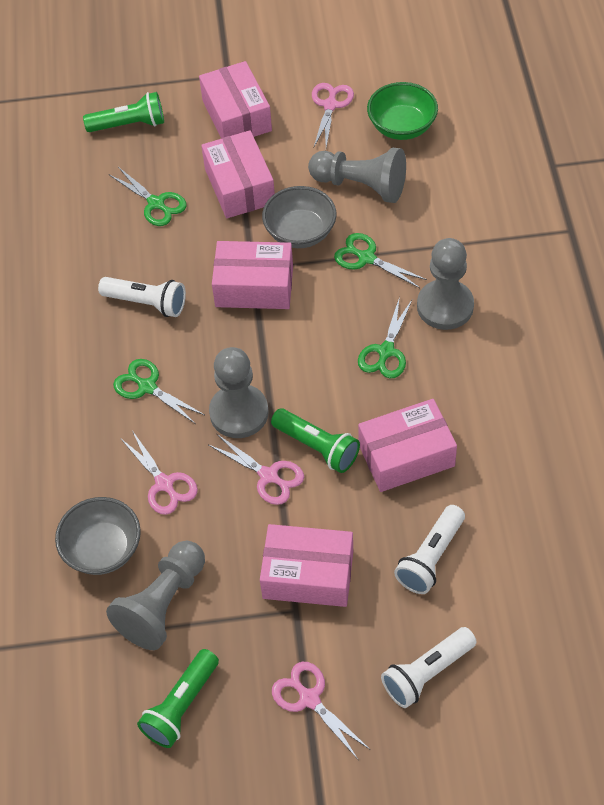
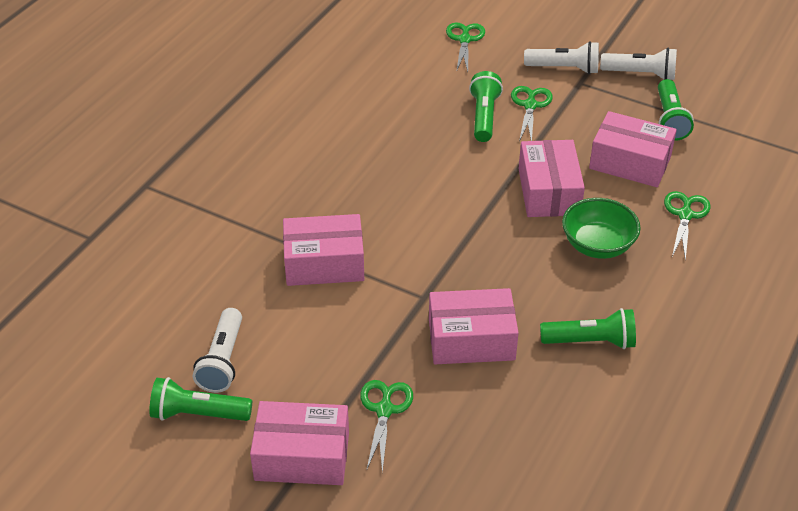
green flashlight: 3 -> 4
grey bowl: 2 -> 0
grey pawn: 4 -> 0
pink scissors: 4 -> 0

